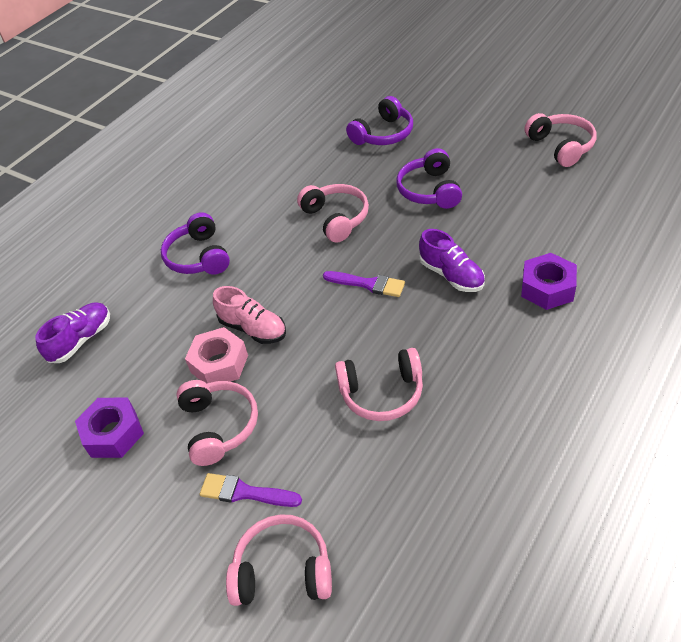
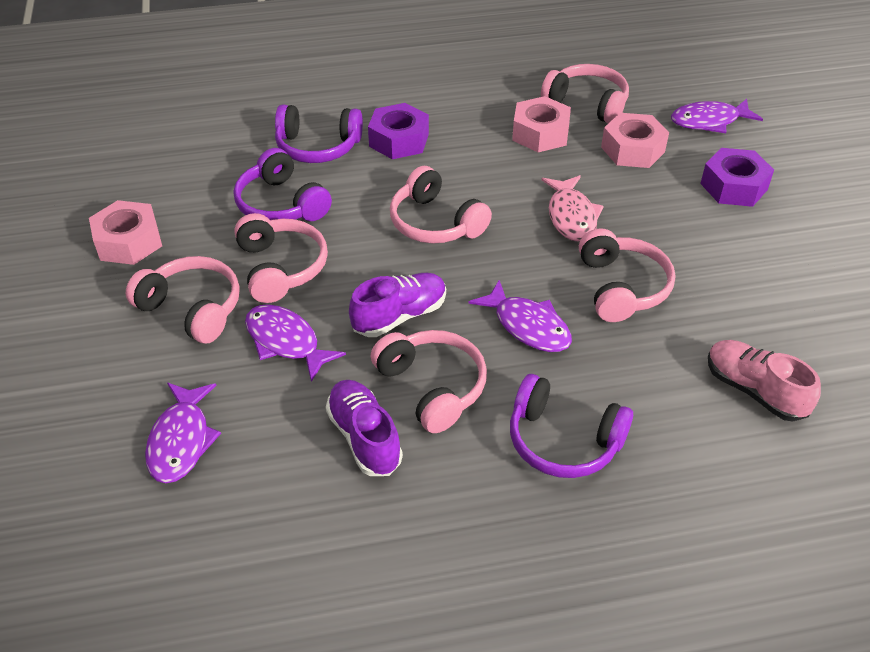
pink fish: 0 -> 1
pink headphones: 5 -> 6
pink nut: 1 -> 3
purple brush: 2 -> 0
purple fish: 0 -> 4

